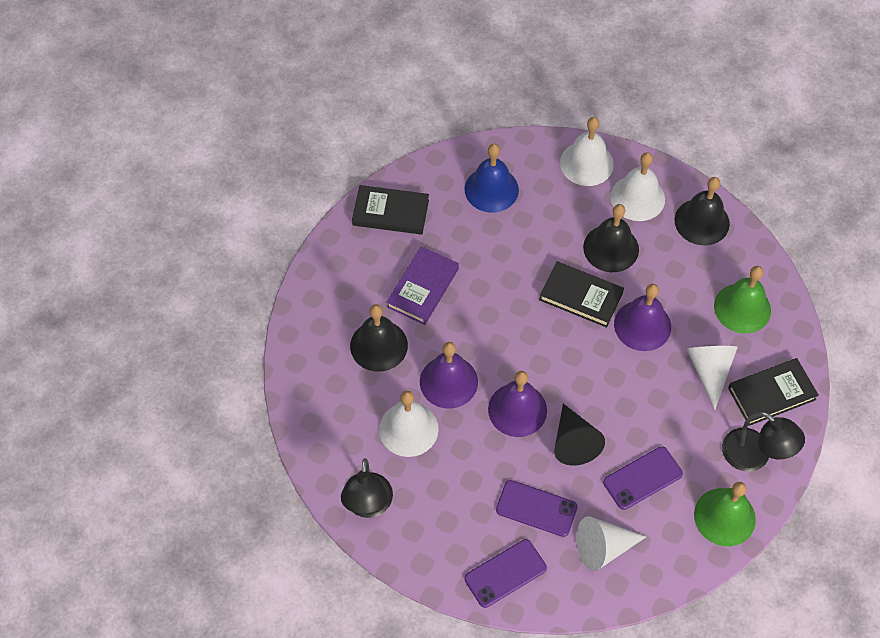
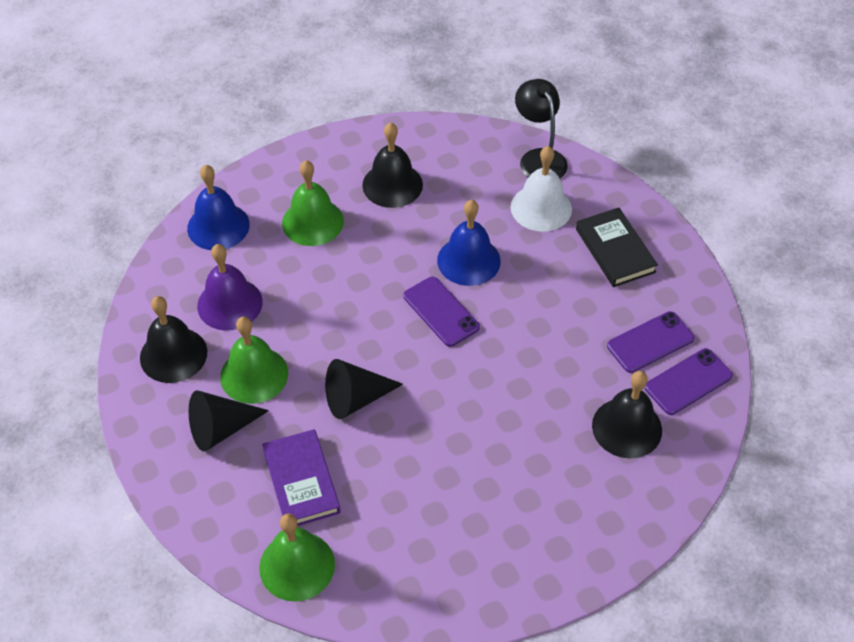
black book: 3 -> 1
black cone: 1 -> 2
black lamp: 2 -> 1
blue bell: 1 -> 2
green bell: 2 -> 3
purple bell: 3 -> 1
white bell: 3 -> 1
white cone: 2 -> 0

